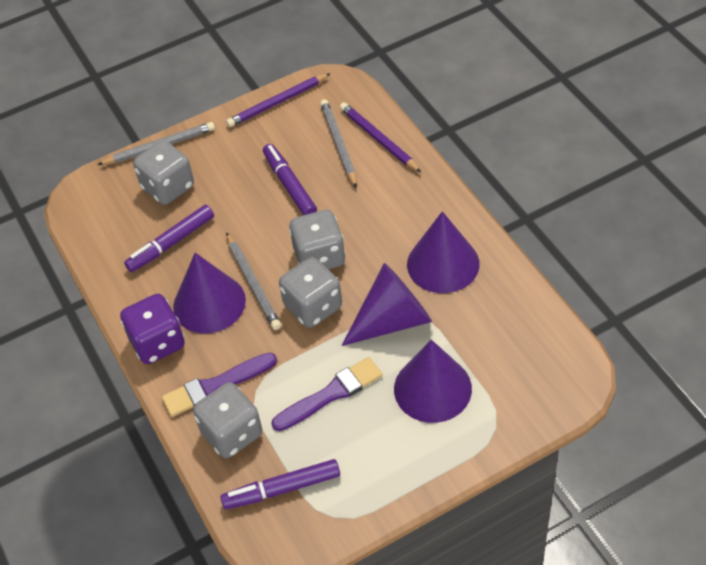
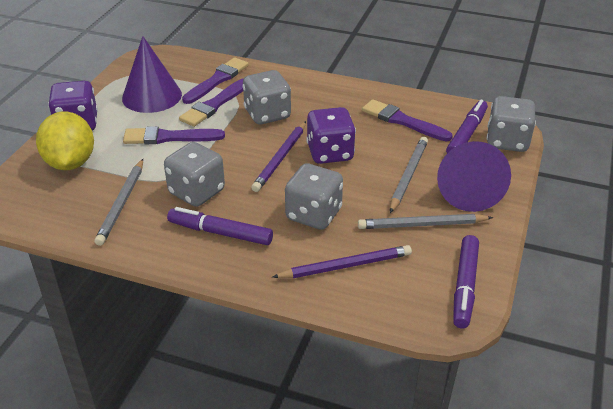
purple brush: 2 -> 4
purple cone: 4 -> 2
purple dice: 1 -> 2
yellow lemon: 0 -> 1

